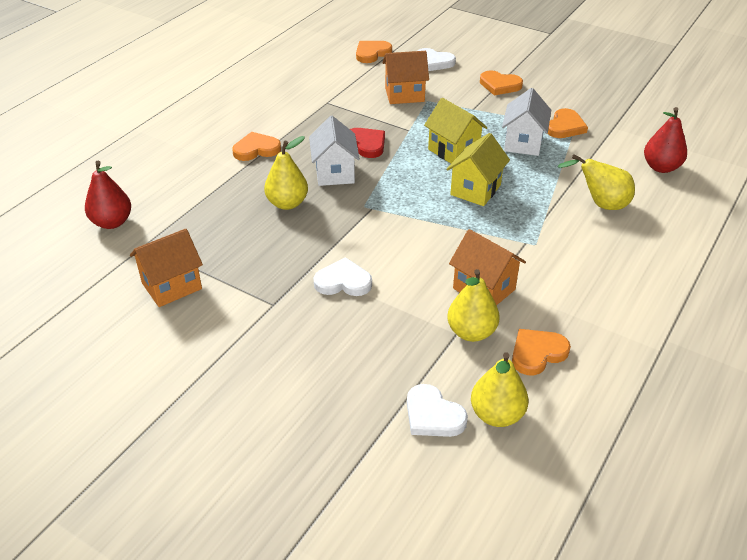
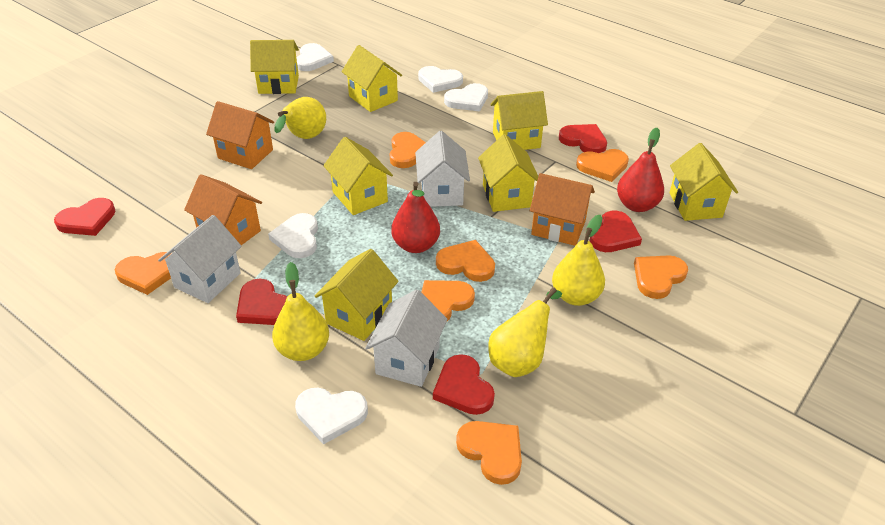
orange heart: 5 -> 7
red heart: 1 -> 5
white heart: 3 -> 5
white house: 2 -> 3
yellow house: 2 -> 7

